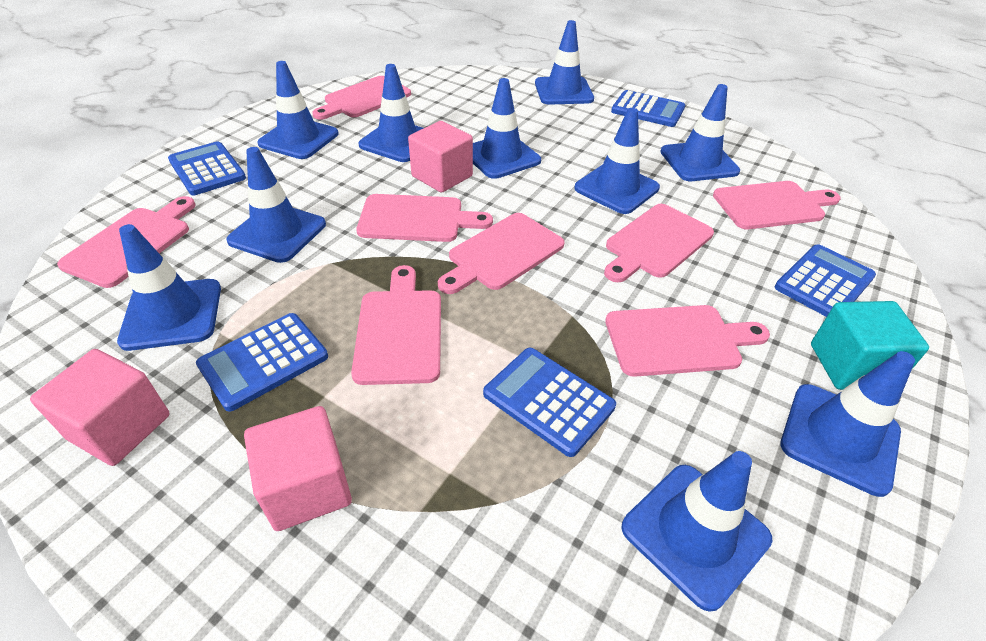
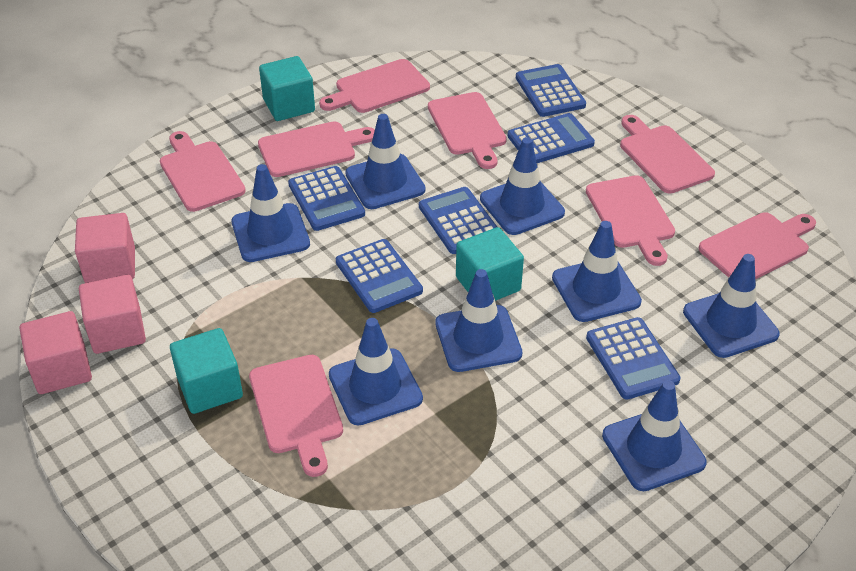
blue calculator: 5 -> 6
blue traffic cone: 10 -> 8
turquoise cube: 1 -> 3

